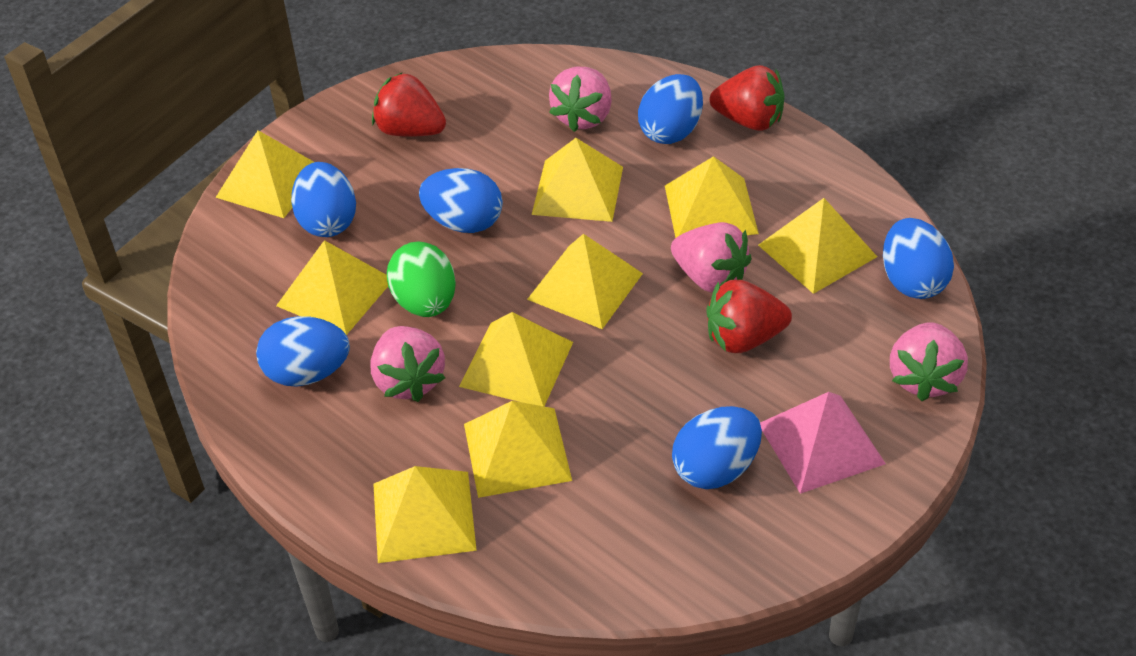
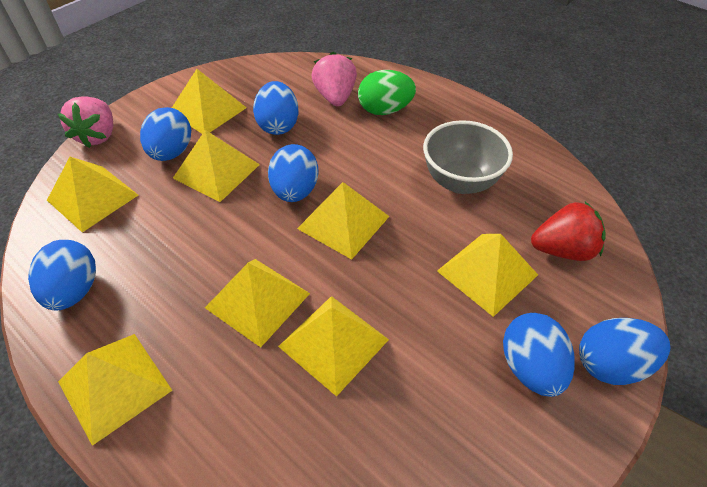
grey bowl: 0 -> 1
pink pyramid: 1 -> 0
pink strawberry: 4 -> 2
red strawberry: 3 -> 1
yellow pyramid: 9 -> 8

